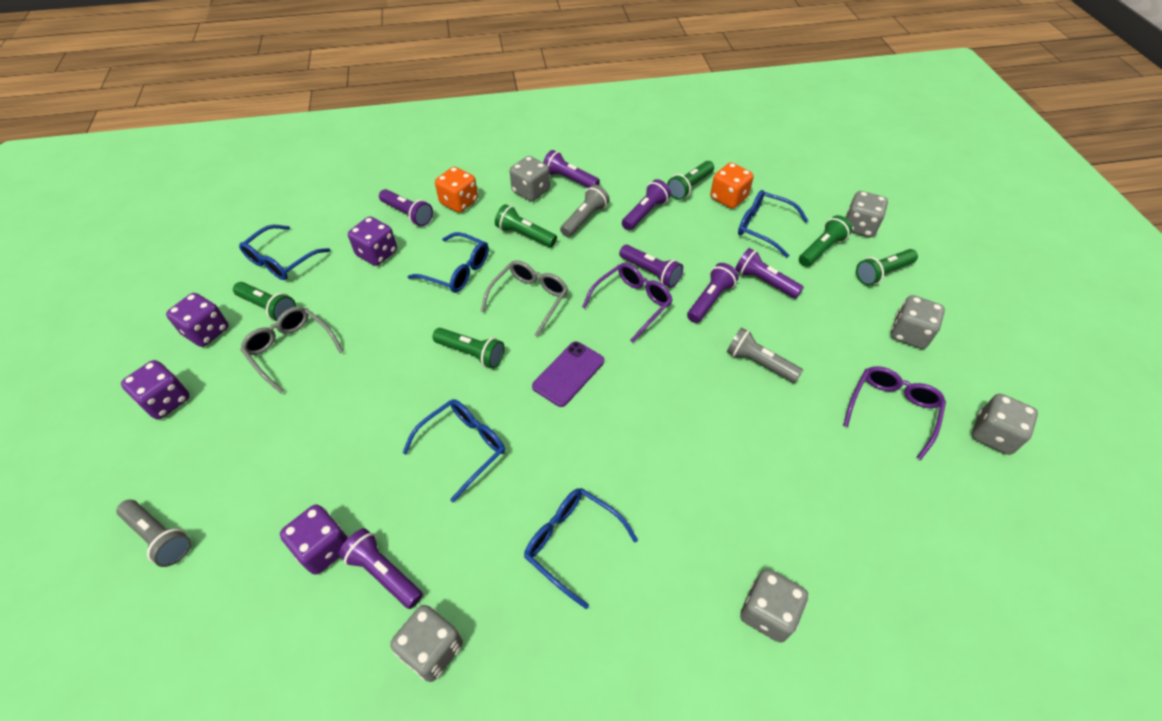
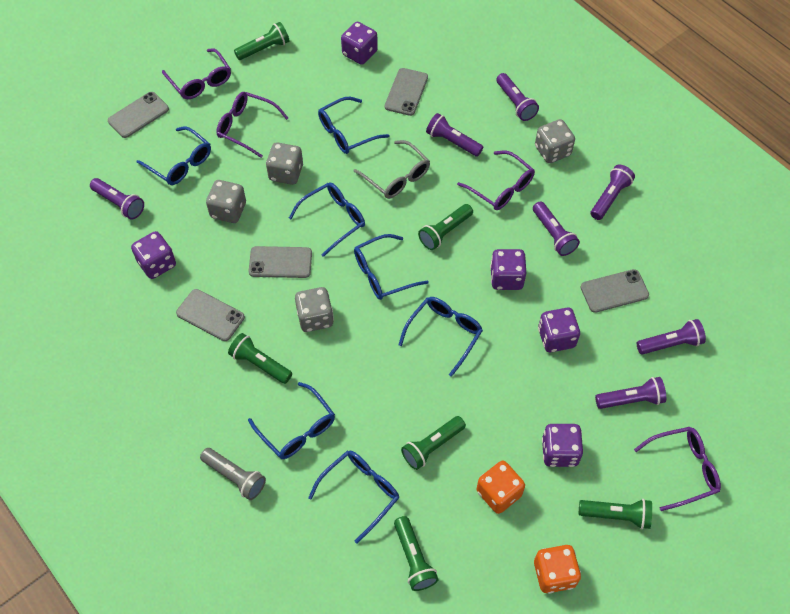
blue glasses: 5 -> 7
grey dice: 6 -> 4
grey flashlight: 3 -> 1
grey glasses: 2 -> 1
grey phone: 0 -> 5
purple dice: 4 -> 5
purple glasses: 2 -> 4
purple phone: 1 -> 0

